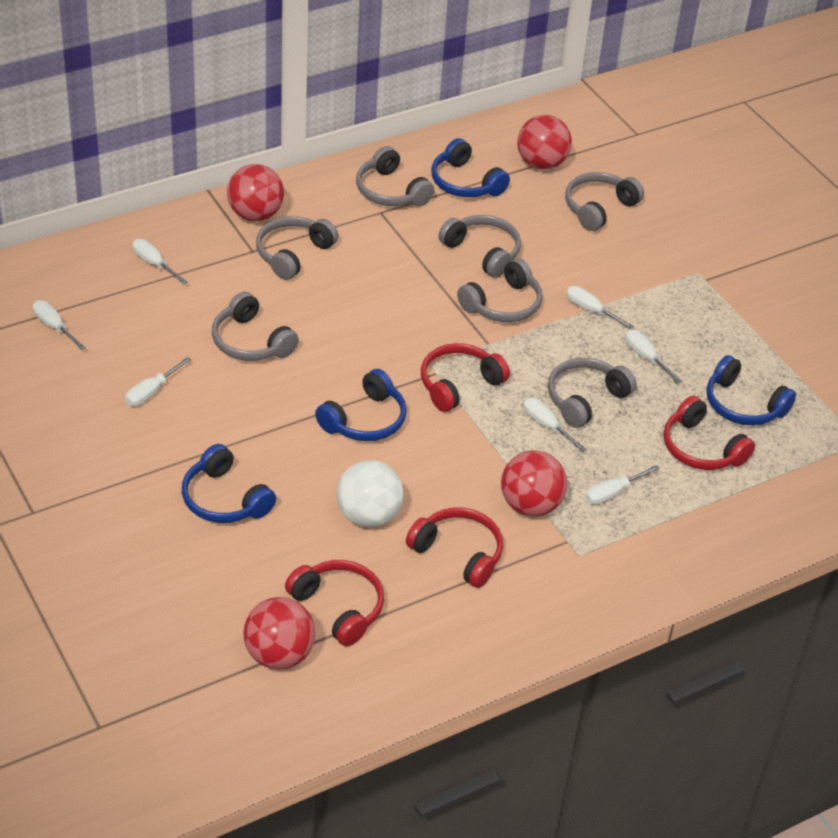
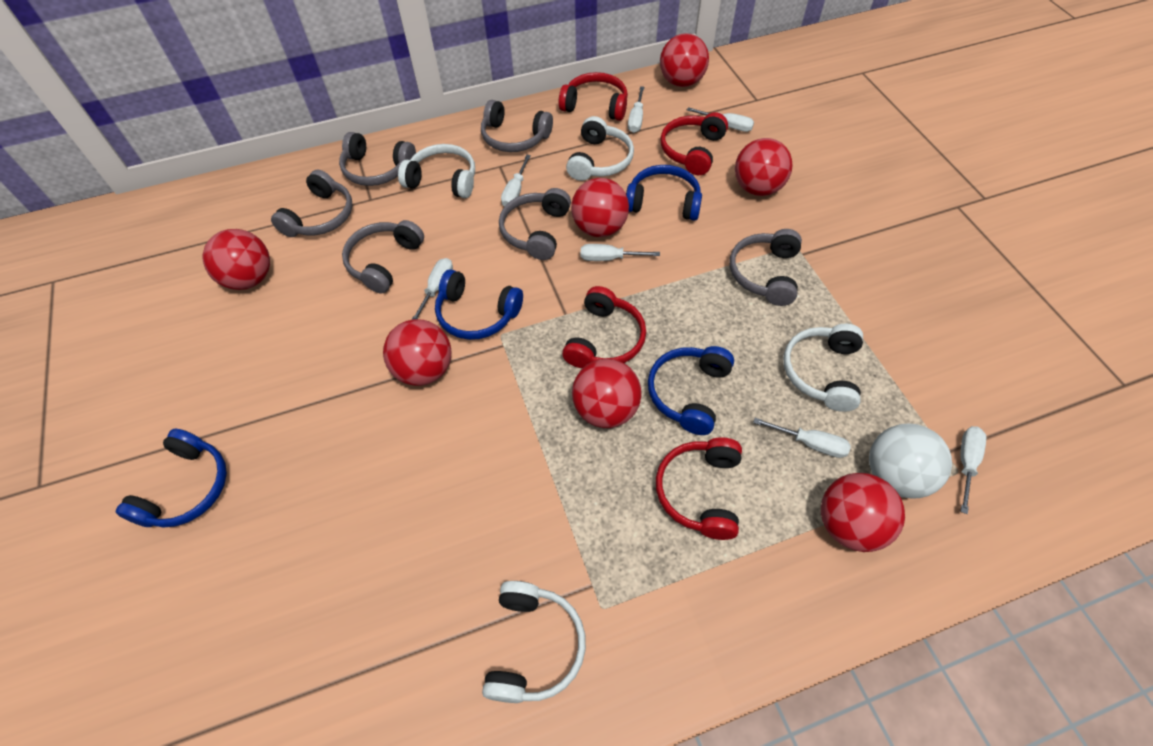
grey headphones: 7 -> 6
red ball: 4 -> 7
white headphones: 0 -> 4

